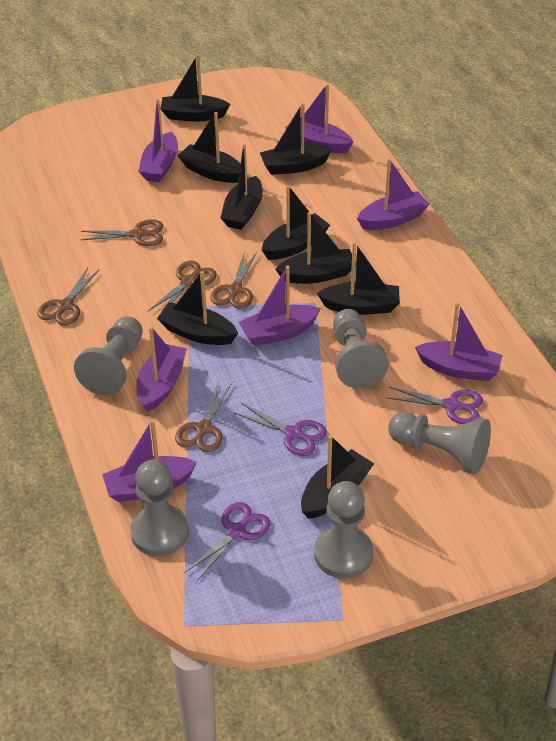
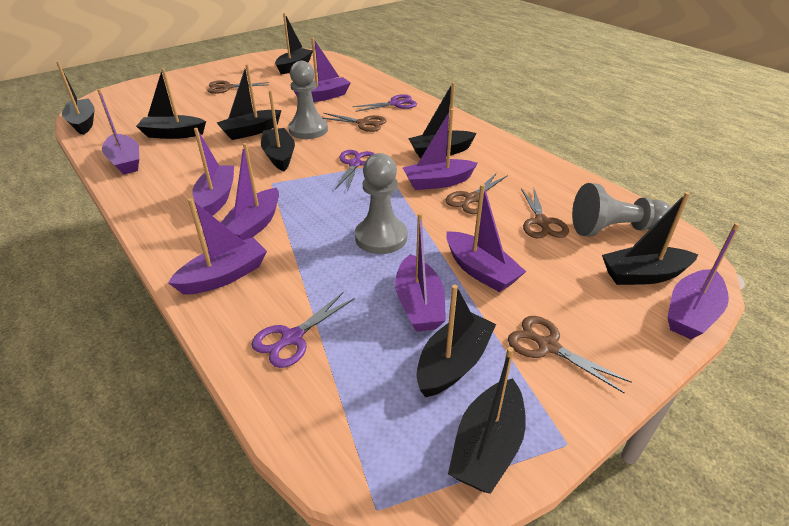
grey pawn: 5 -> 3
purple boat: 7 -> 9

